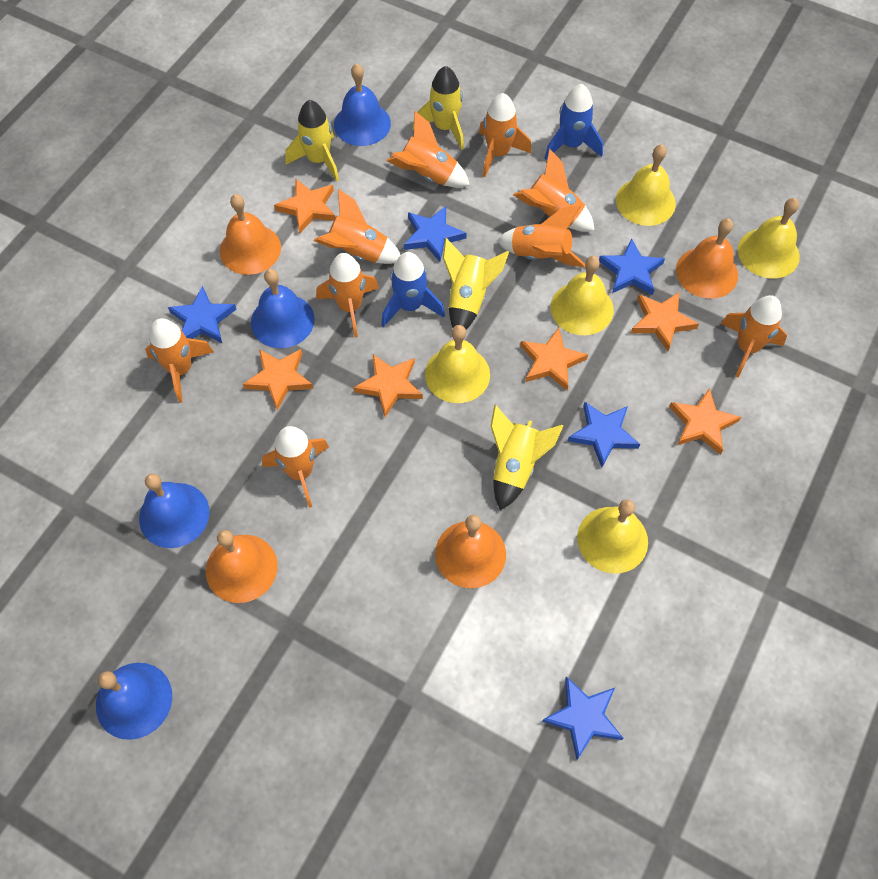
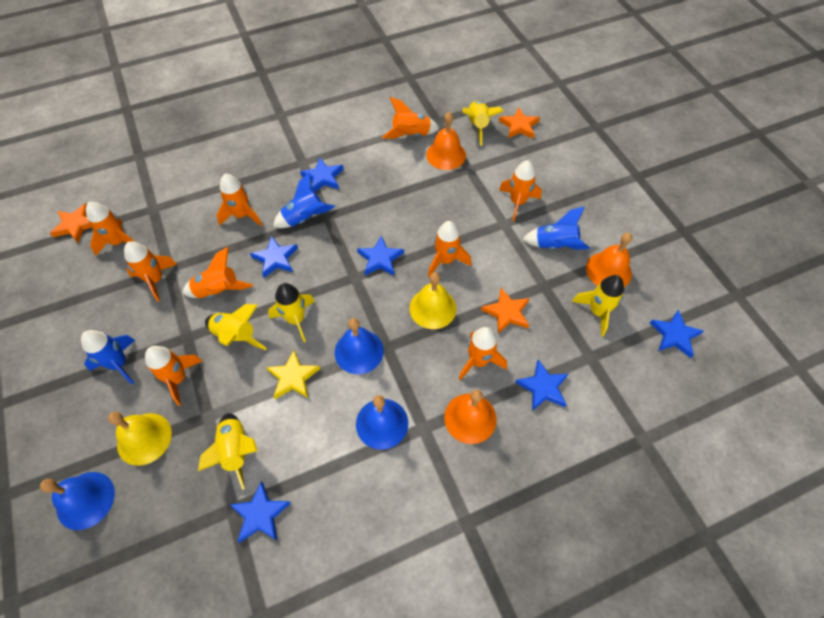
blue bell: 4 -> 3
blue rocket: 2 -> 3
blue star: 5 -> 6
orange bell: 4 -> 3
orange star: 6 -> 3
yellow bell: 5 -> 2
yellow rocket: 4 -> 5
yellow star: 0 -> 1

